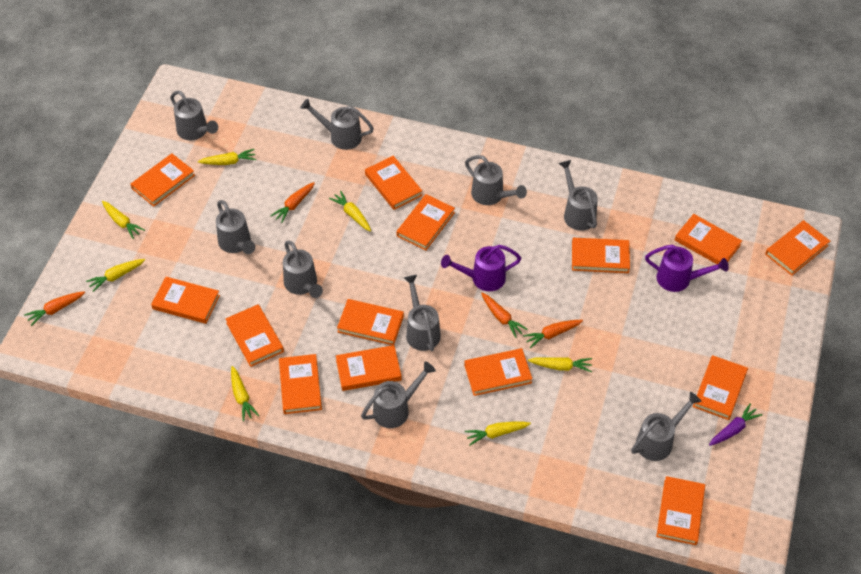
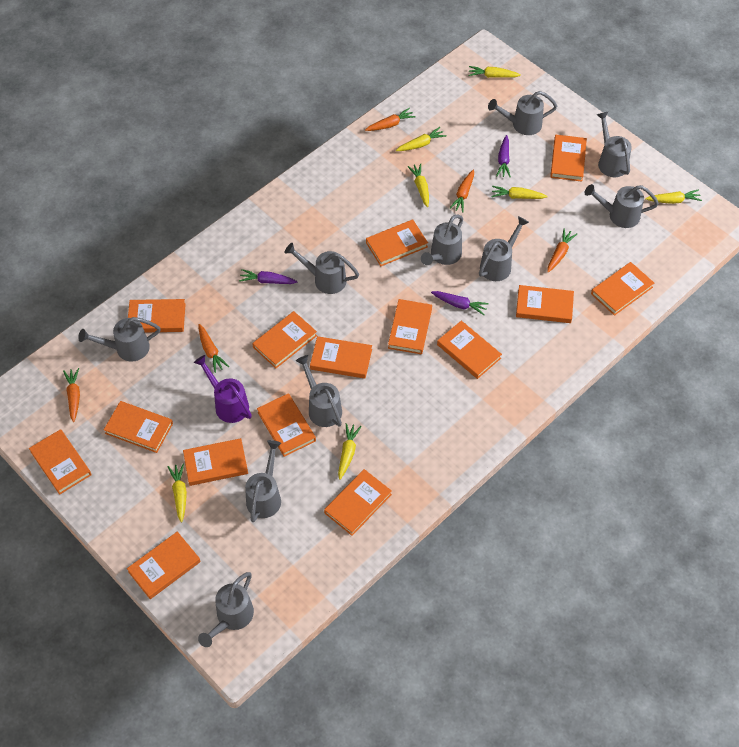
grey watering can: 9 -> 10
orange book: 14 -> 15
orange carrot: 4 -> 5
purple carrot: 1 -> 3
purple watering can: 2 -> 1

